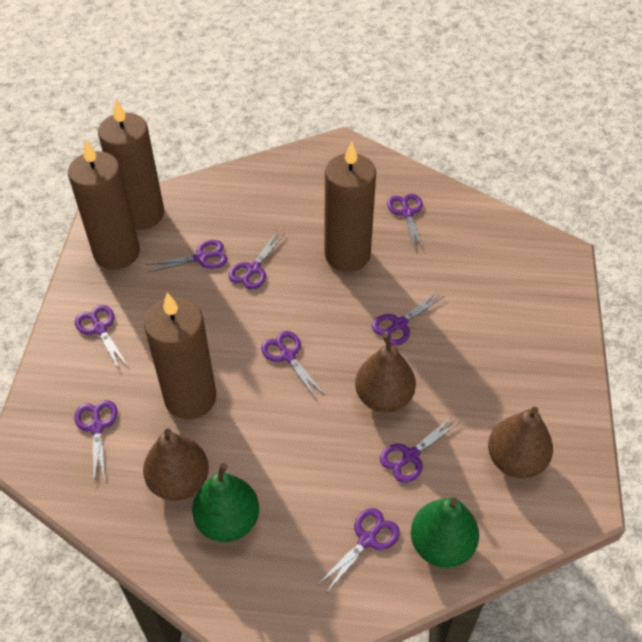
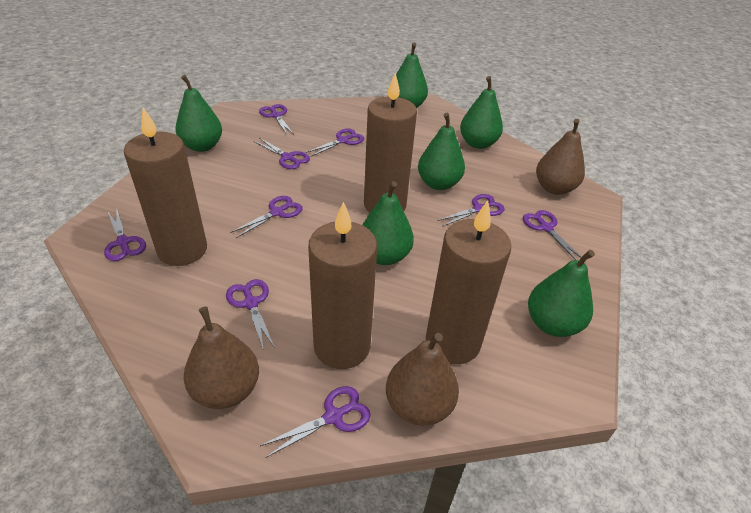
green pear: 2 -> 6

